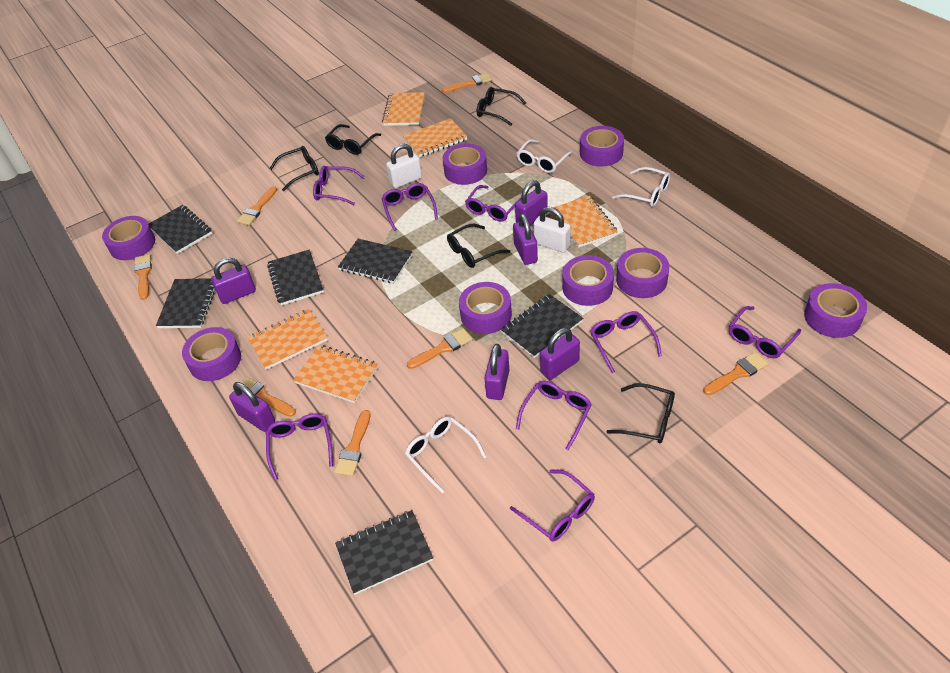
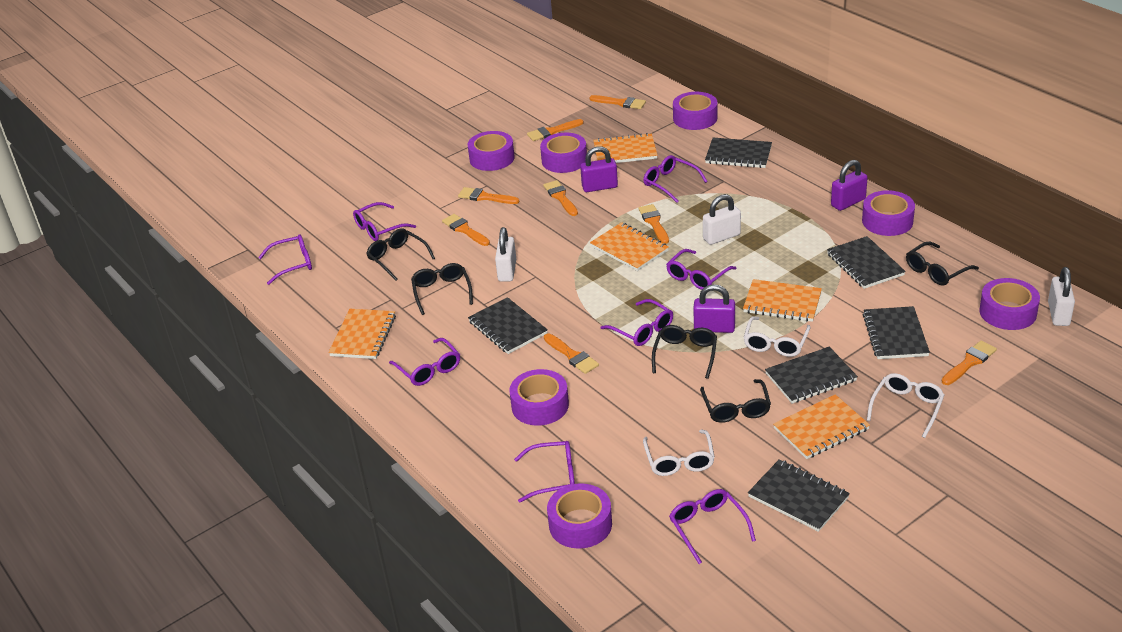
orange brush: 7 -> 8
purple padlock: 6 -> 3
purple tape: 8 -> 7
white padlock: 2 -> 3

